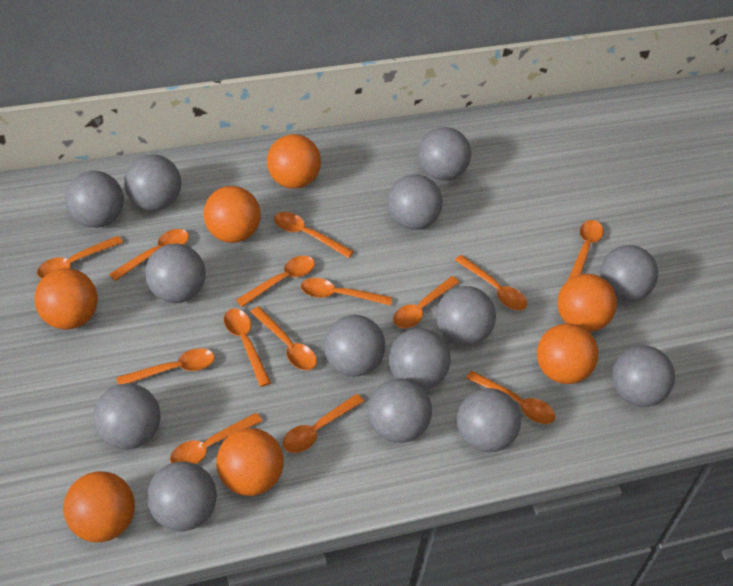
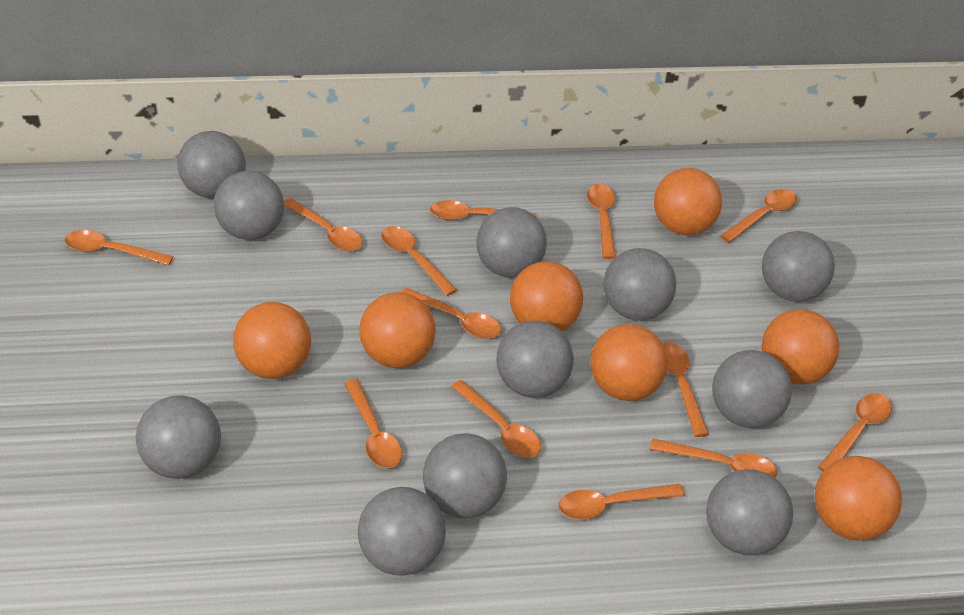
grey ball: 14 -> 11
orange spoon: 14 -> 13

